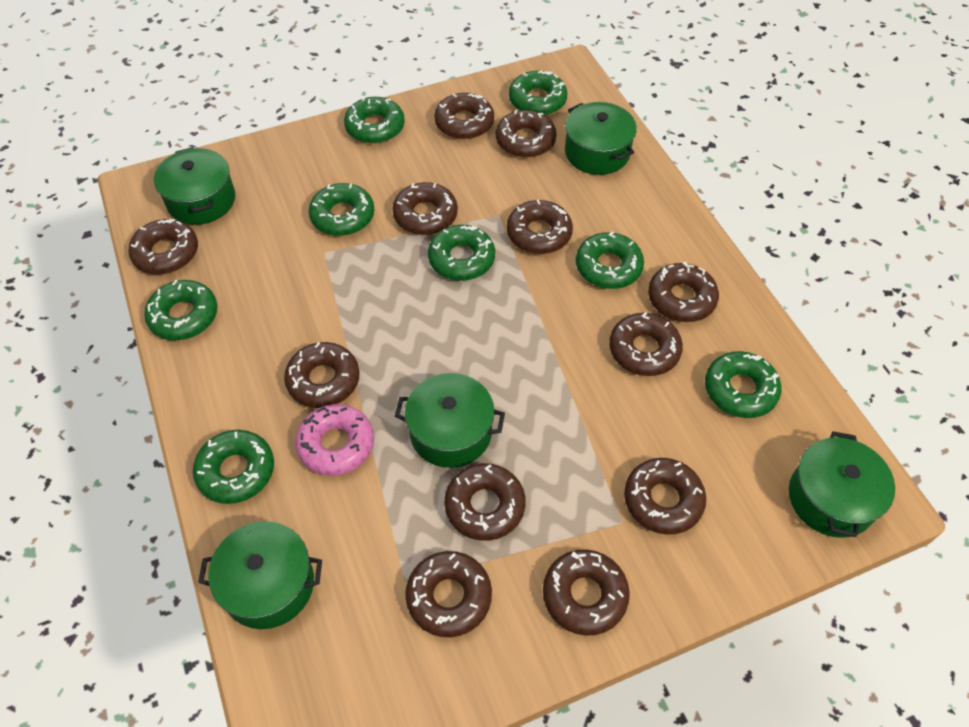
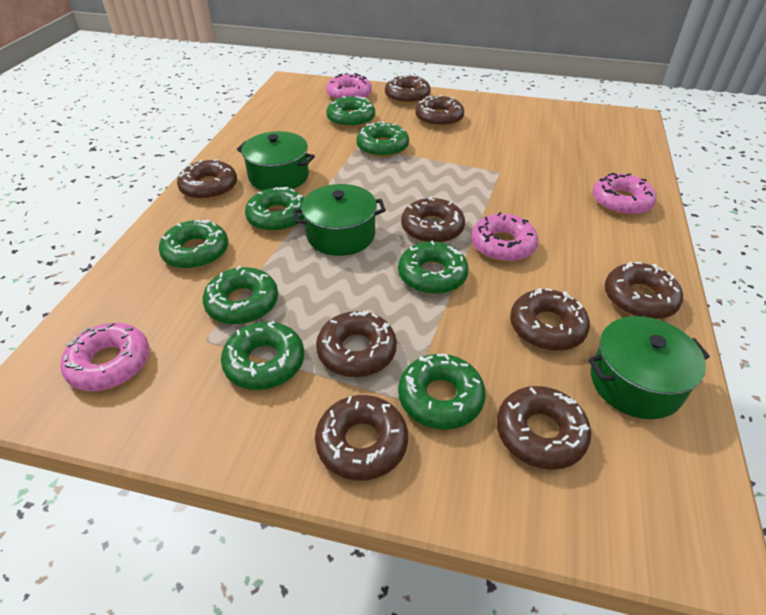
brown donut: 12 -> 9
green pot: 5 -> 3
pink donut: 1 -> 4

